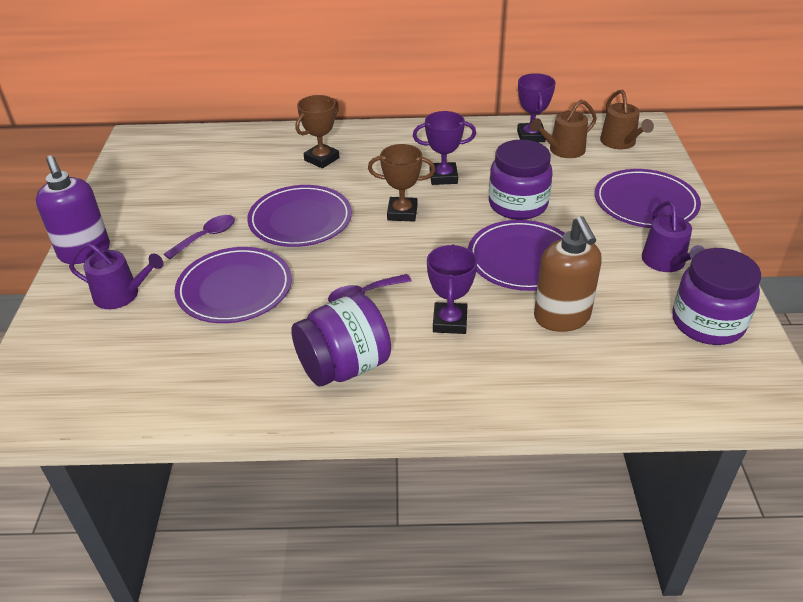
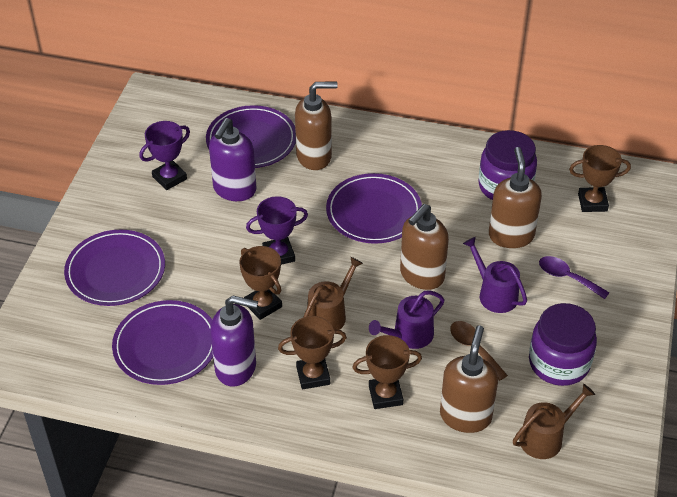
brown soap dispenser: 1 -> 4
brown spoon: 0 -> 1
brown trophy: 2 -> 4
purple jar: 3 -> 2
purple soap dispenser: 1 -> 2
purple spoon: 2 -> 1
purple trophy: 3 -> 2

